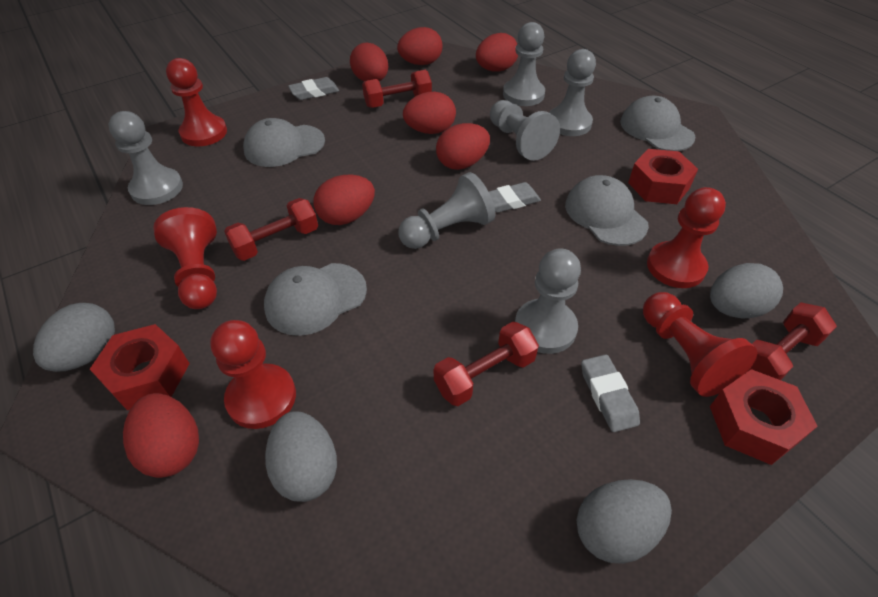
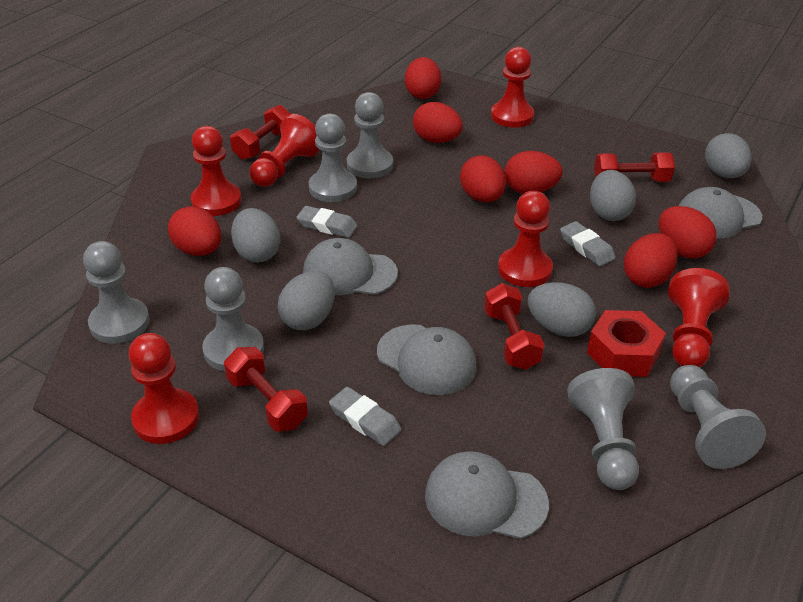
grey egg: 4 -> 5
red nut: 3 -> 1
red pawn: 5 -> 6

